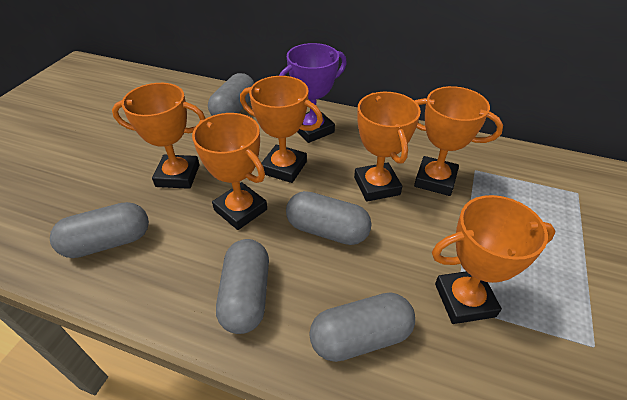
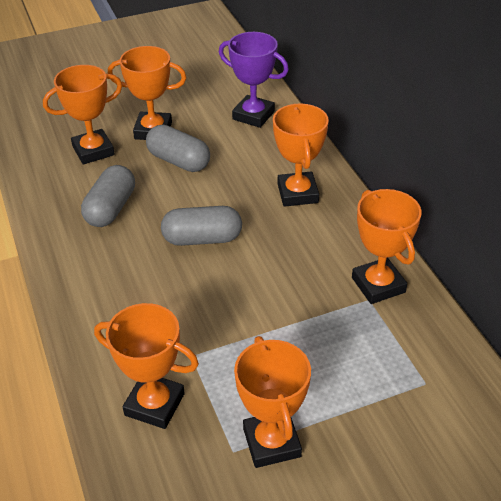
grey capsule: 5 -> 3

